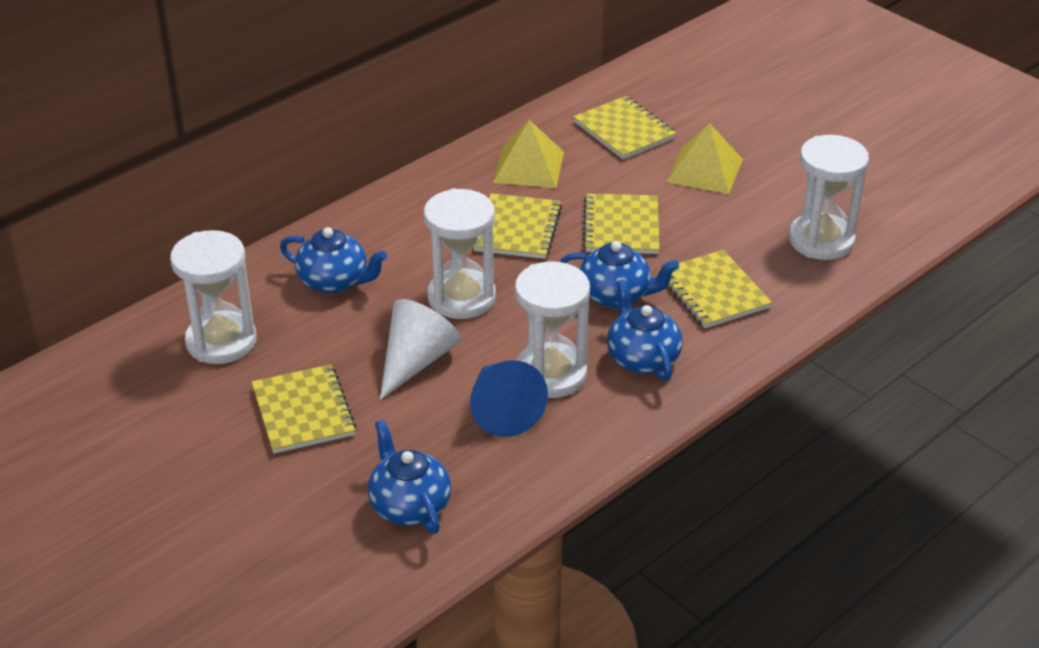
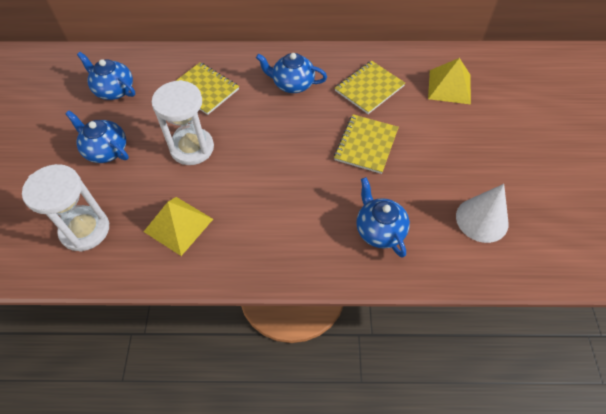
blue cone: 1 -> 0
white hourglass: 4 -> 2
yellow notebook: 5 -> 3

